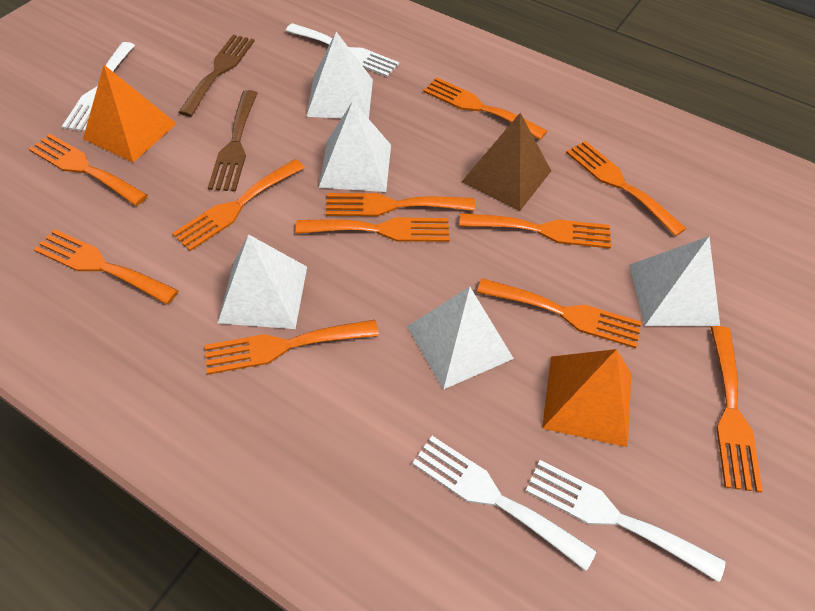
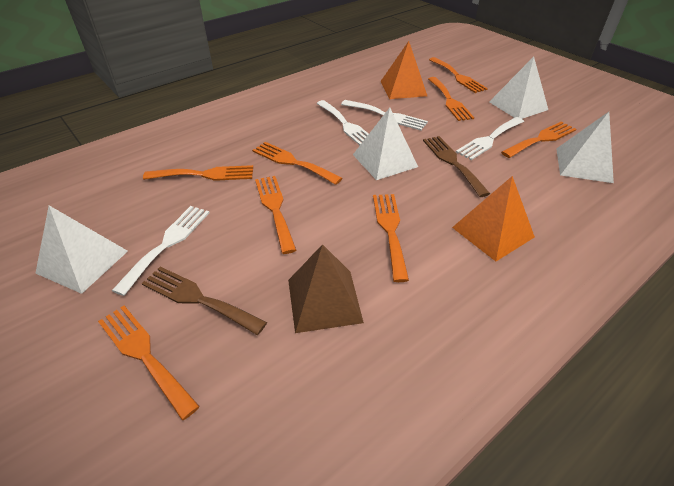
orange fork: 11 -> 8
white pyramid: 5 -> 4

